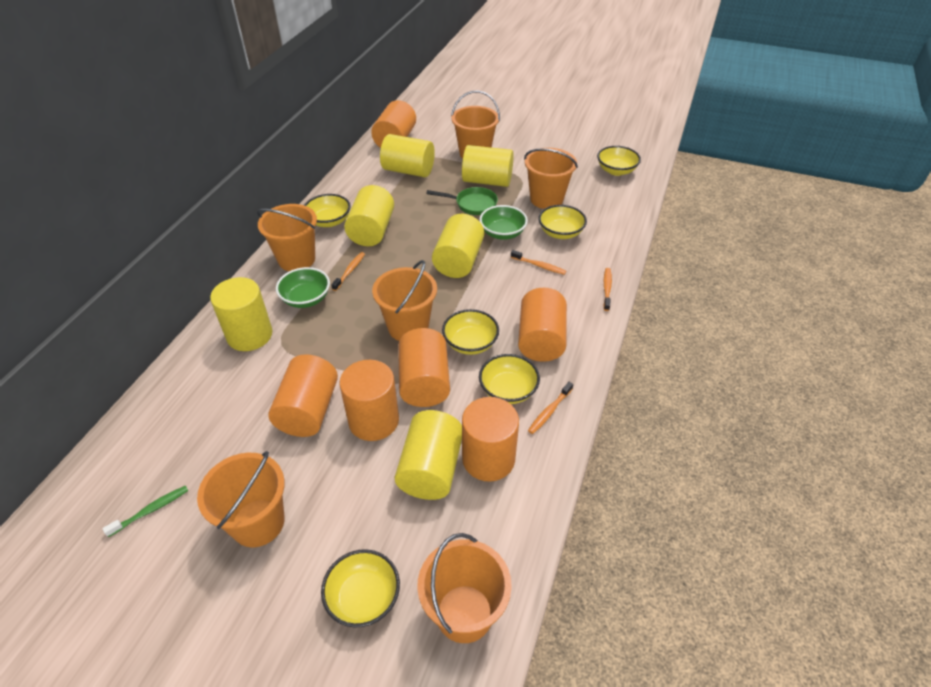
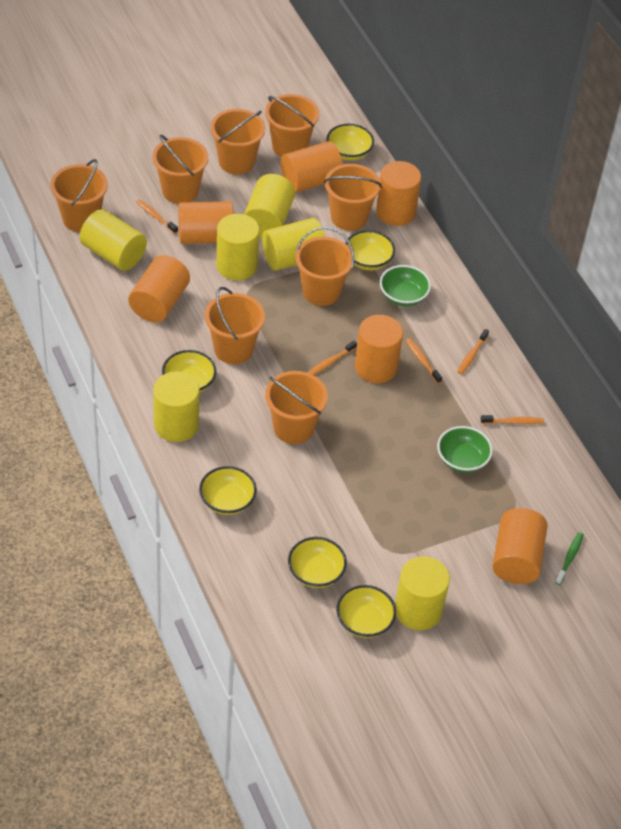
green pan: 1 -> 0
orange bucket: 6 -> 8
orange toothbrush: 4 -> 5

